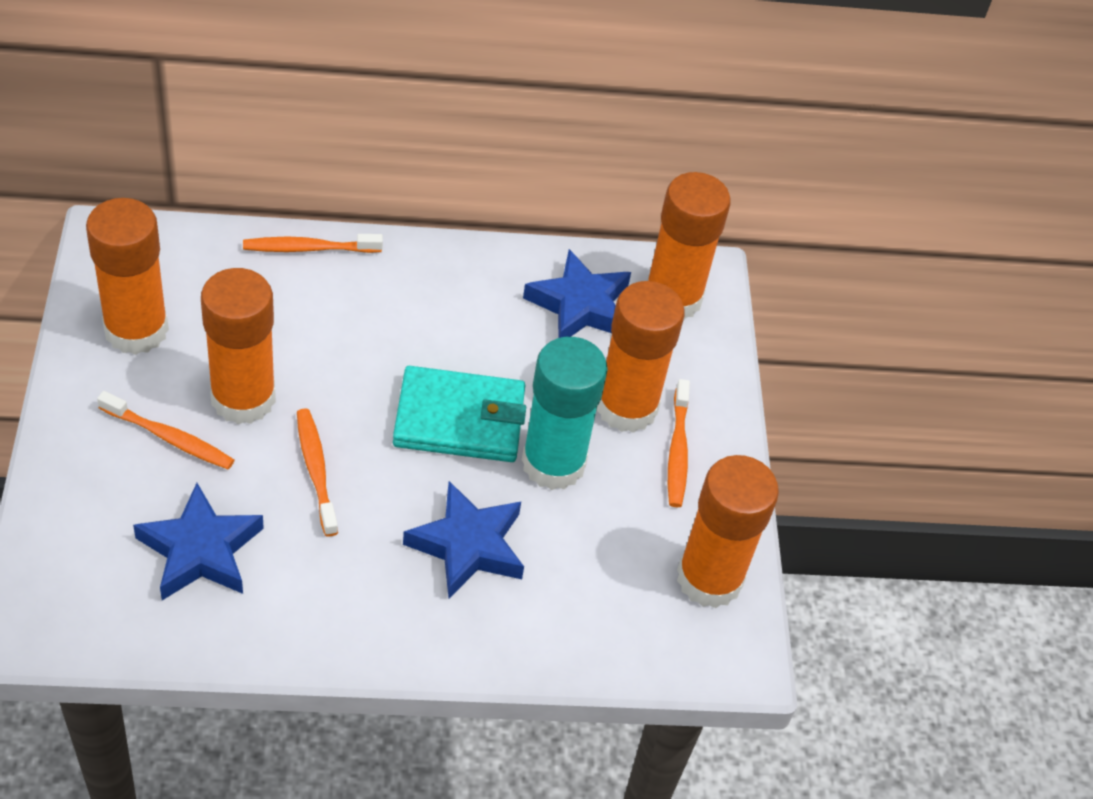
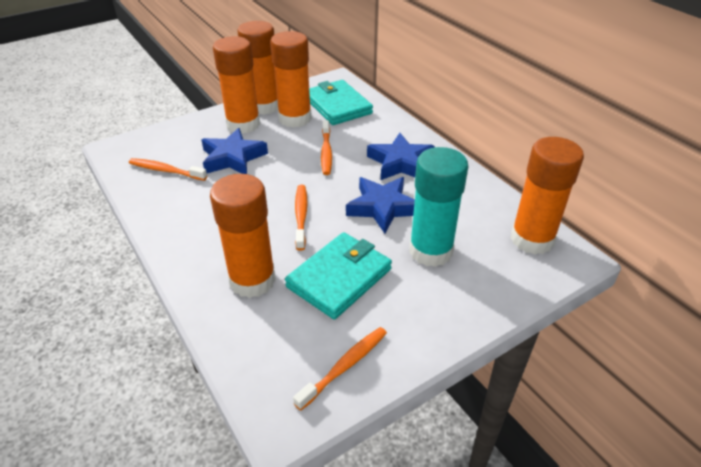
turquoise wallet: 1 -> 2

